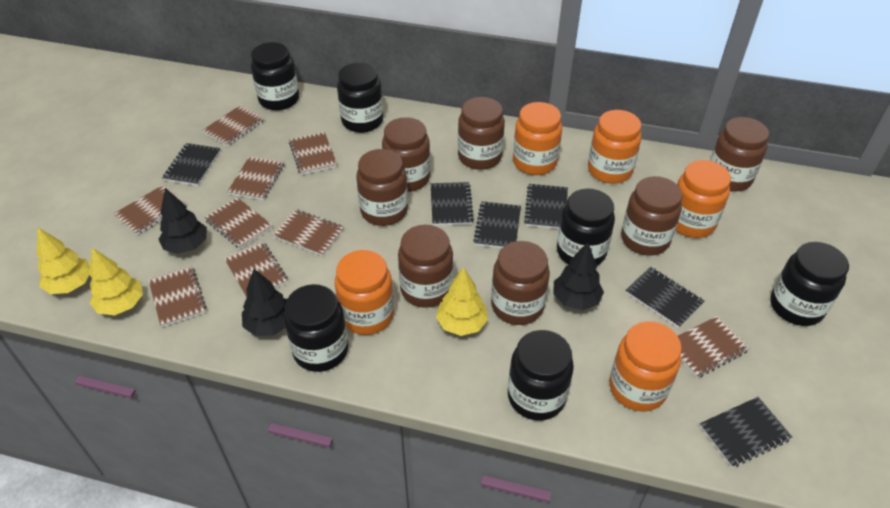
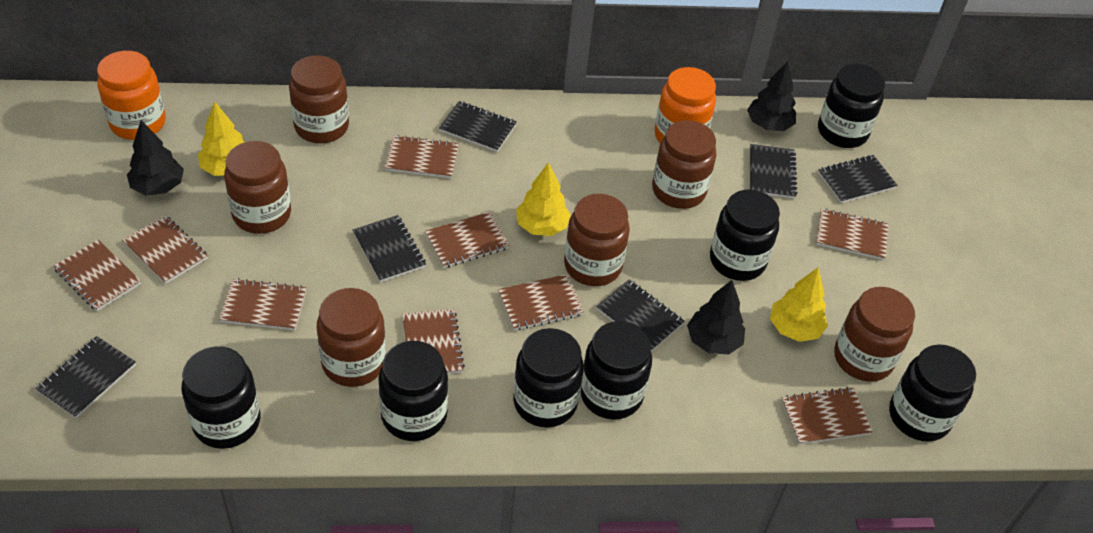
black jar: 6 -> 7
brown jar: 7 -> 6
orange jar: 5 -> 2

